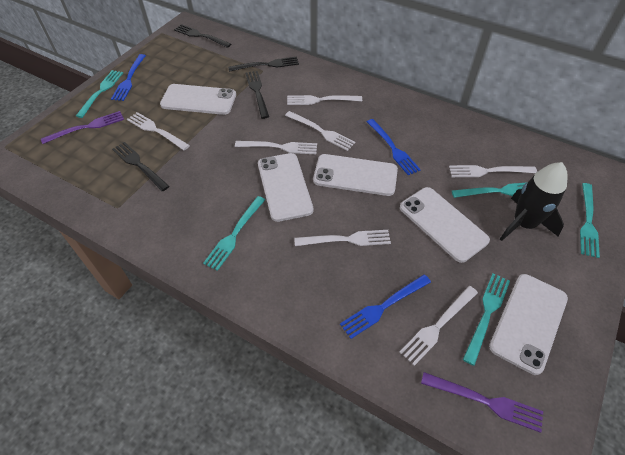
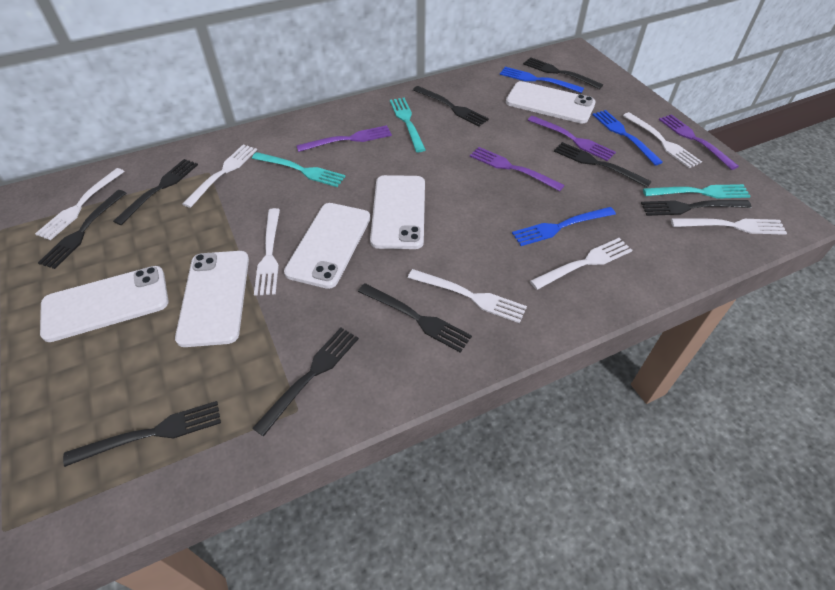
black fork: 4 -> 9
black rocket: 1 -> 0
purple fork: 2 -> 4
turquoise fork: 5 -> 3

